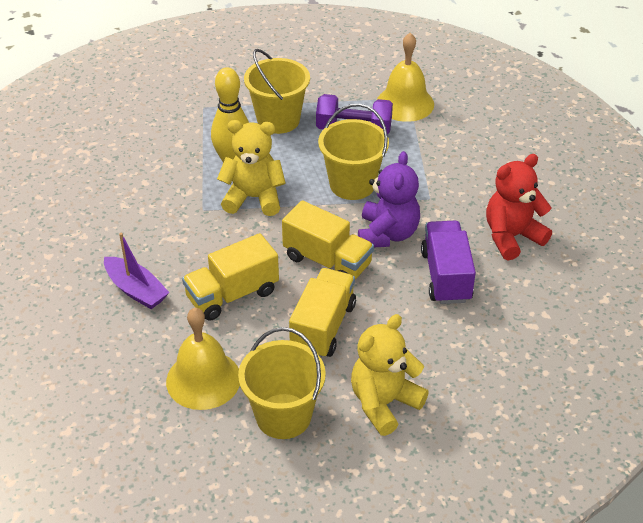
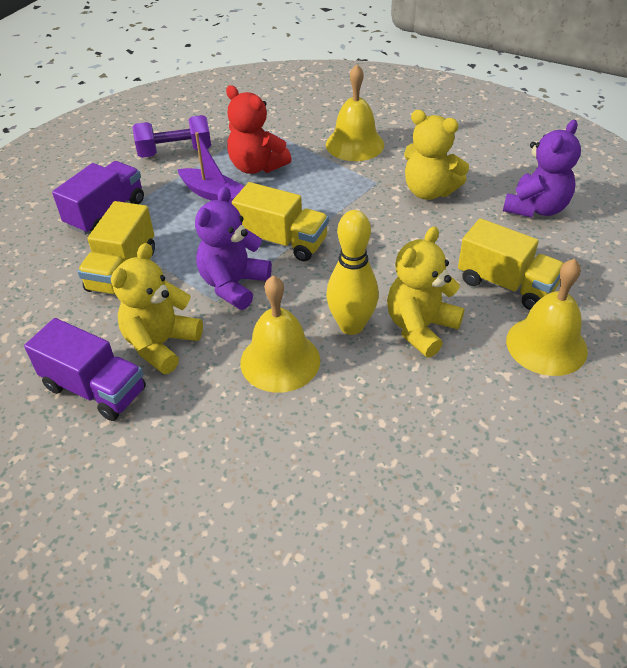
purple teddy bear: 1 -> 2
purple truck: 1 -> 2
yellow bell: 2 -> 3
yellow bucket: 3 -> 0
yellow teddy bear: 2 -> 3

